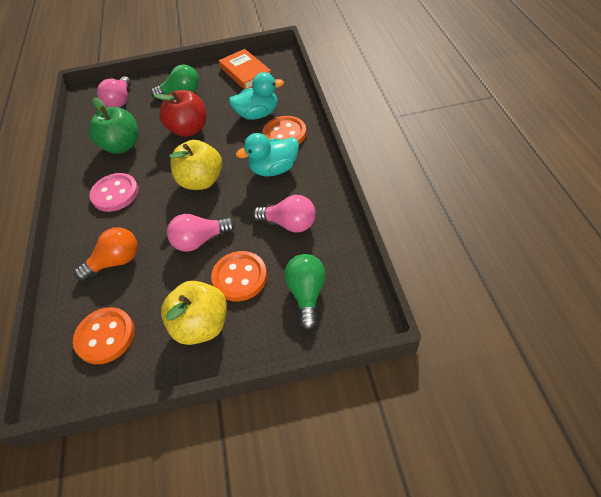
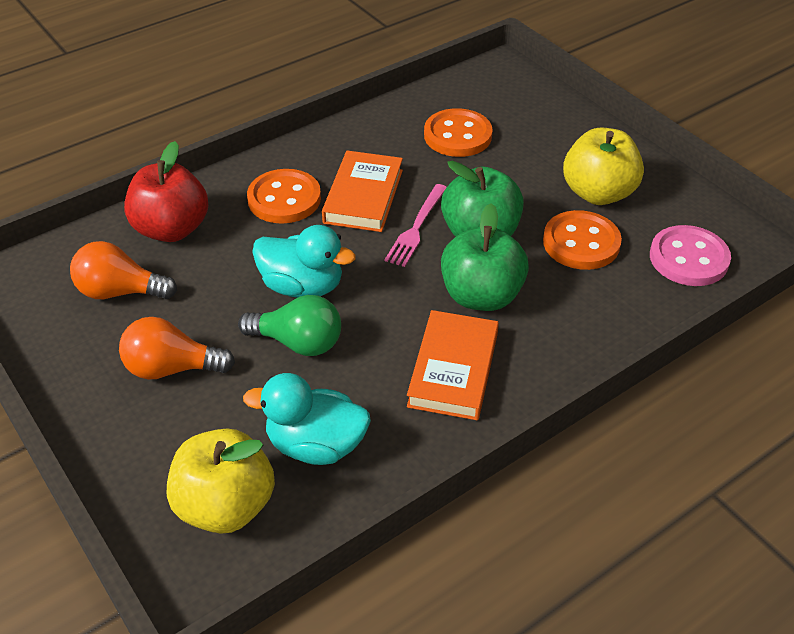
green apple: 1 -> 2
green light bulb: 2 -> 1
orange book: 1 -> 2
orange light bulb: 1 -> 2
pink fork: 0 -> 1
pink light bulb: 3 -> 0

